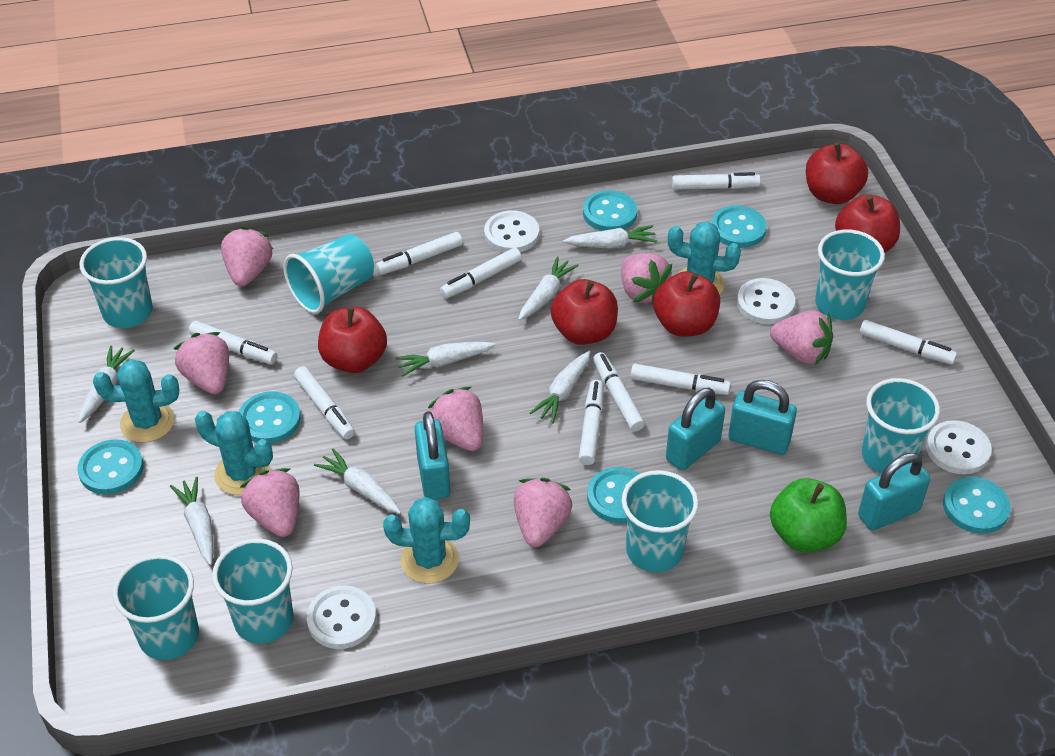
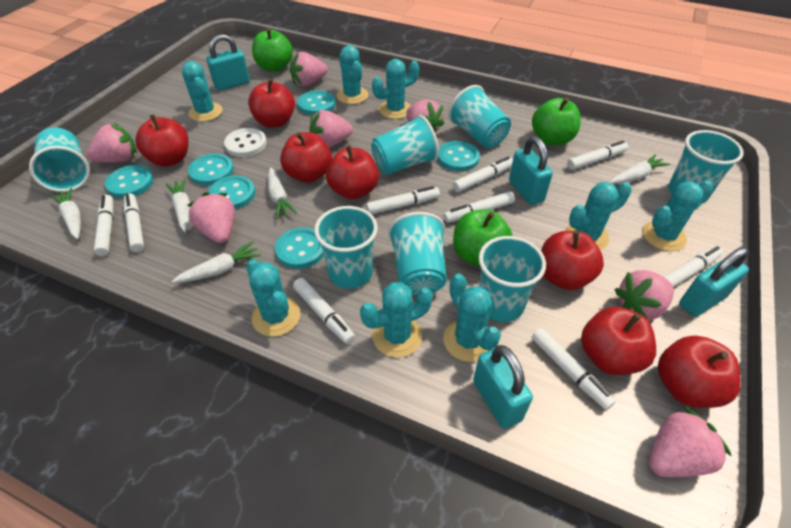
green apple: 1 -> 3
red apple: 5 -> 7
turquoise cactus: 4 -> 8
white button: 4 -> 1
white carrot: 7 -> 5

